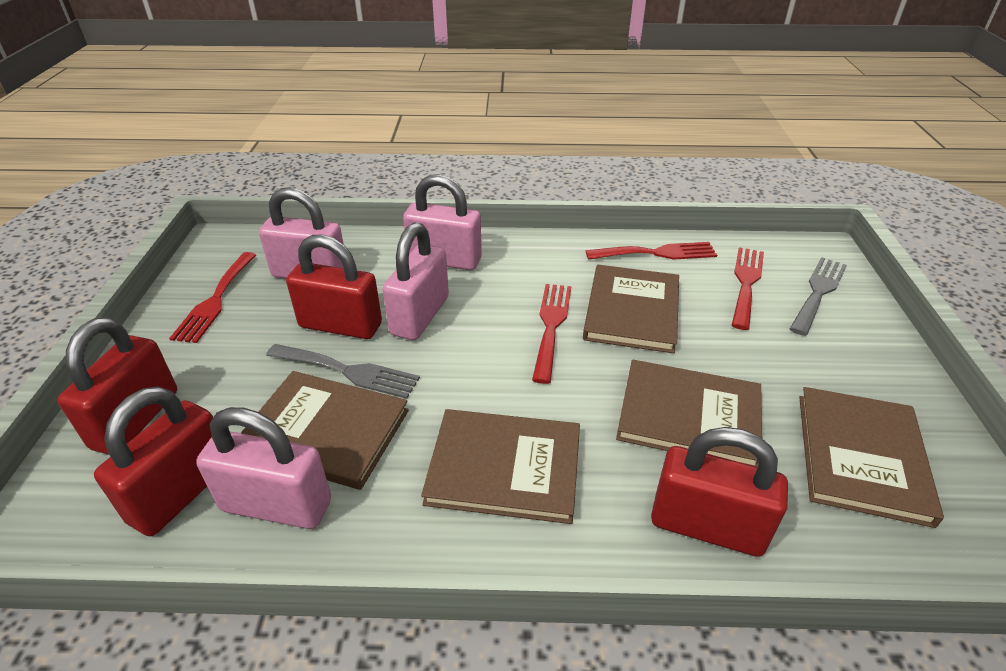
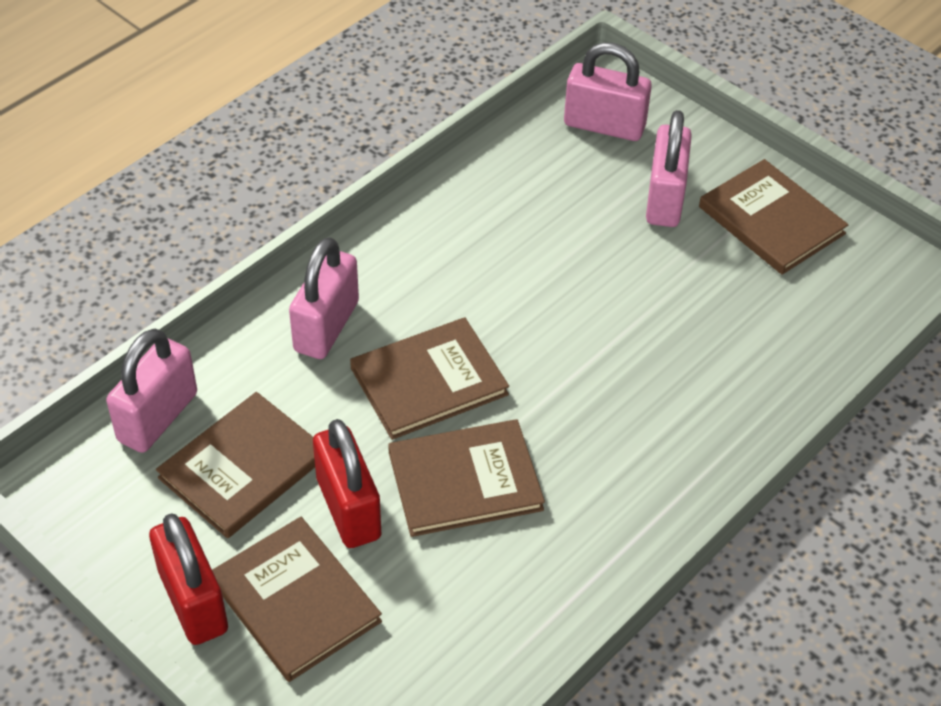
grey fork: 2 -> 0
red fork: 4 -> 0
red padlock: 4 -> 2

